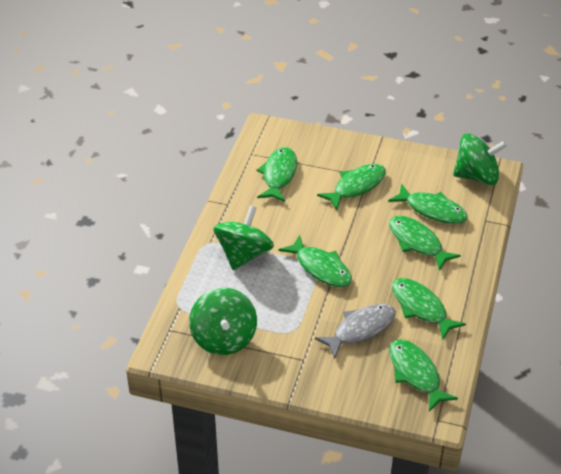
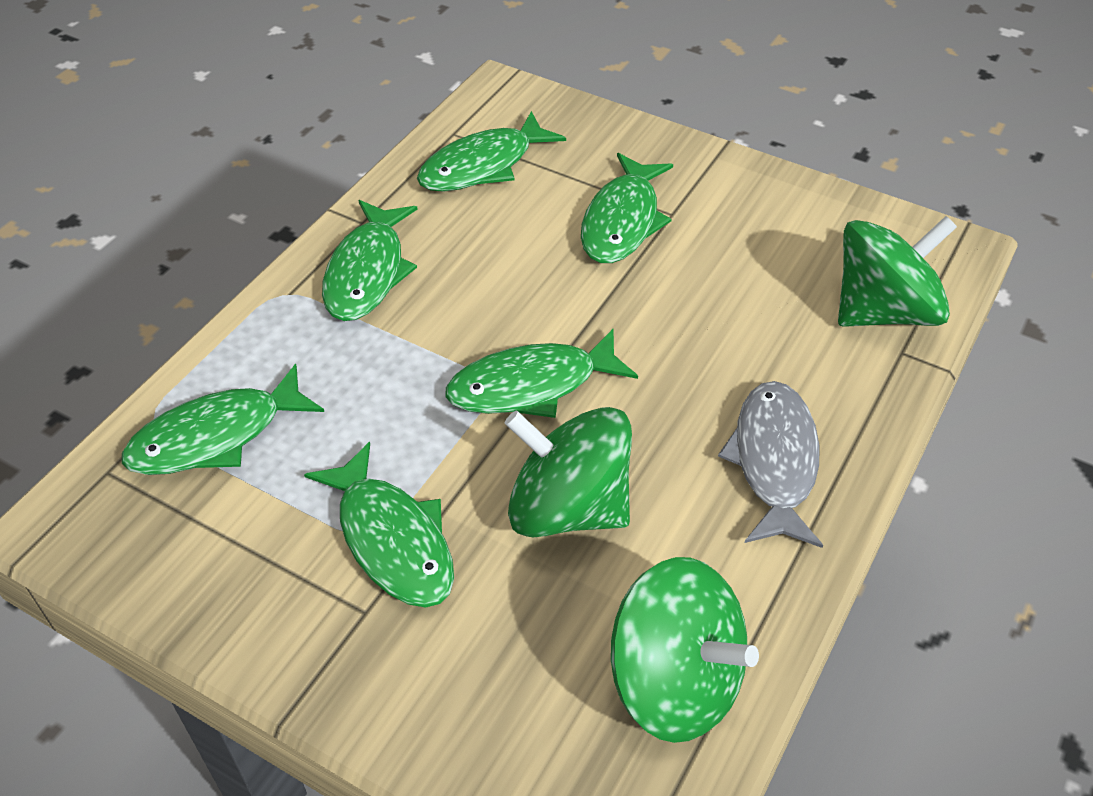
green fish: 7 -> 6

